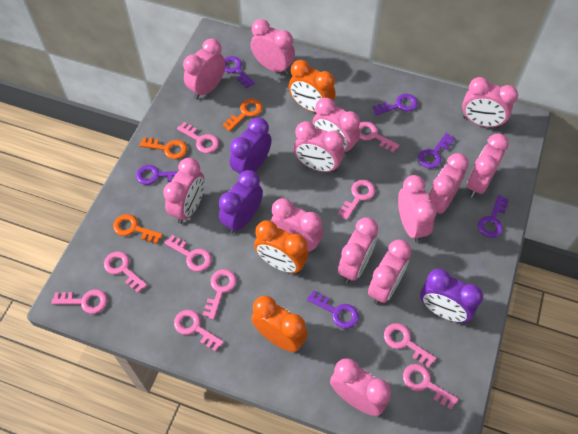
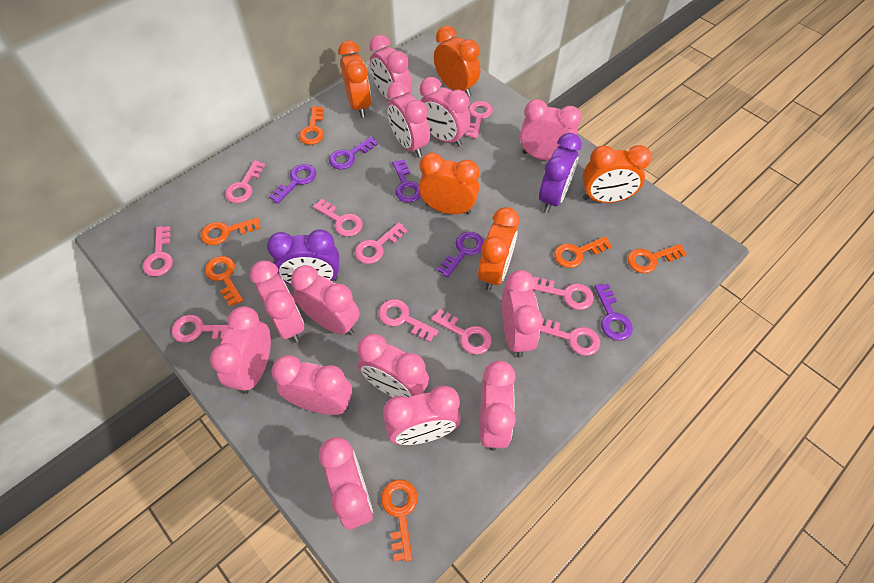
orange clock: 3 -> 5
orange key: 3 -> 6
purple clock: 3 -> 2
purple key: 6 -> 5

